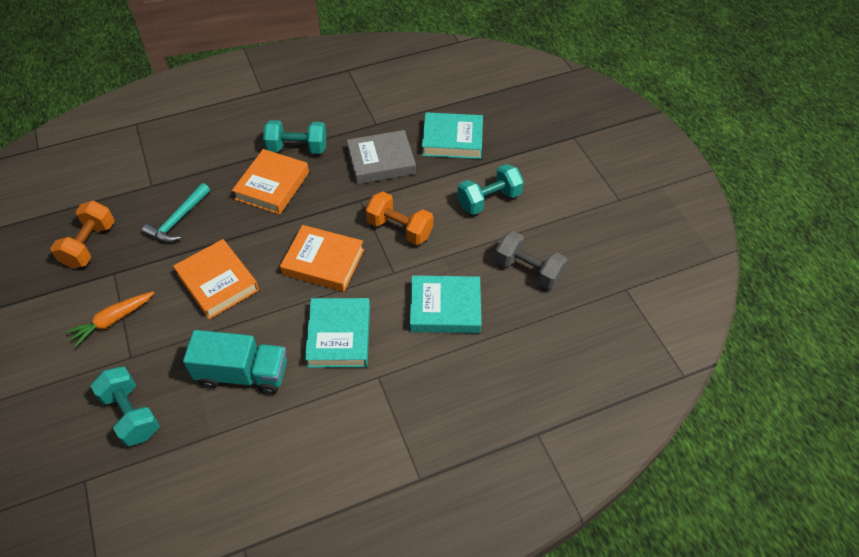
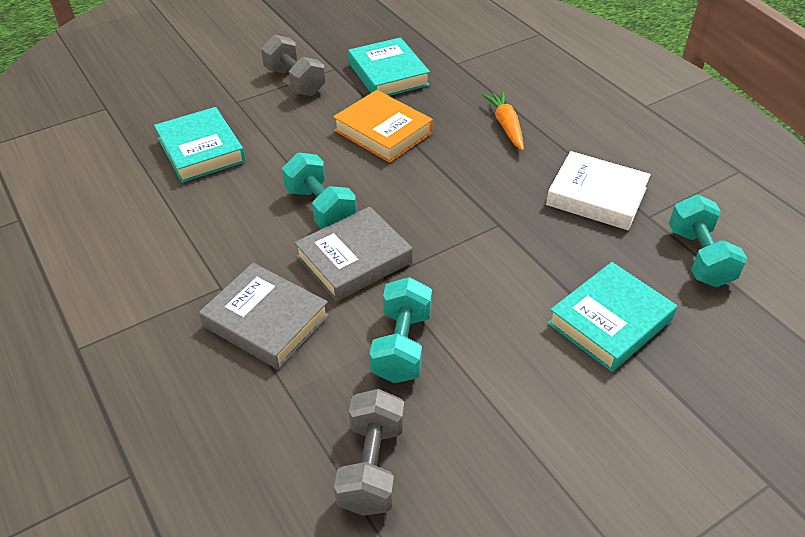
grey book: 1 -> 2
grey dumbbell: 1 -> 2
orange book: 3 -> 1
orange dumbbell: 2 -> 0
turquoise hammer: 1 -> 0
turquoise truck: 1 -> 0
white book: 0 -> 1

